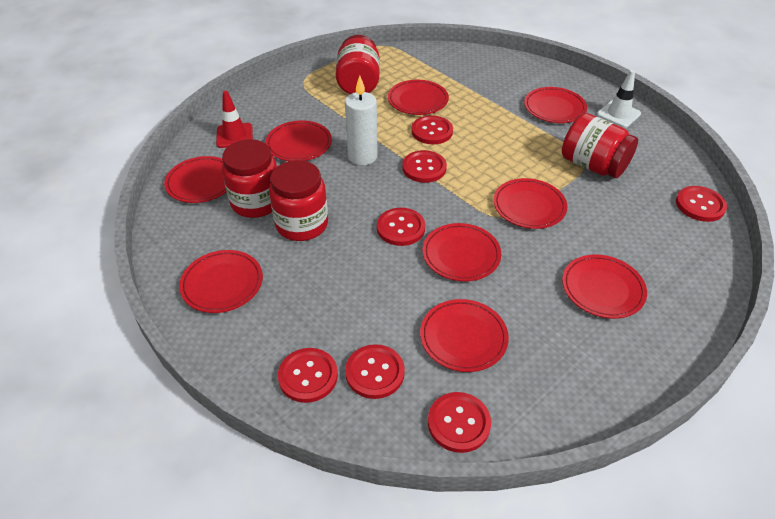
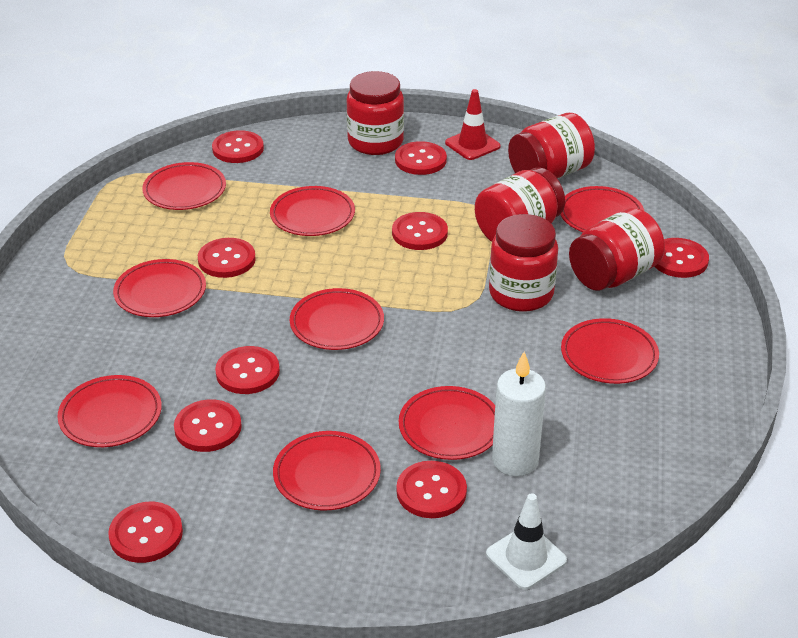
red button: 7 -> 9
red jar: 4 -> 5

